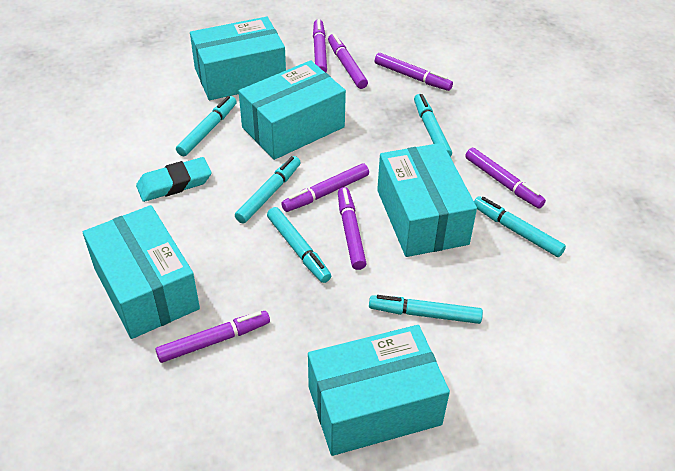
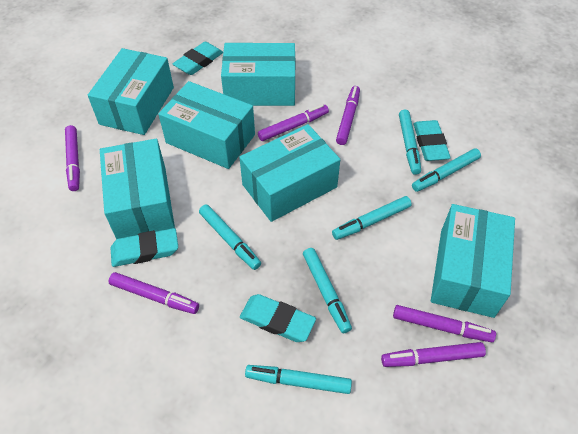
purple marker: 7 -> 6
turquoise box: 5 -> 6
turquoise eraser: 1 -> 4

